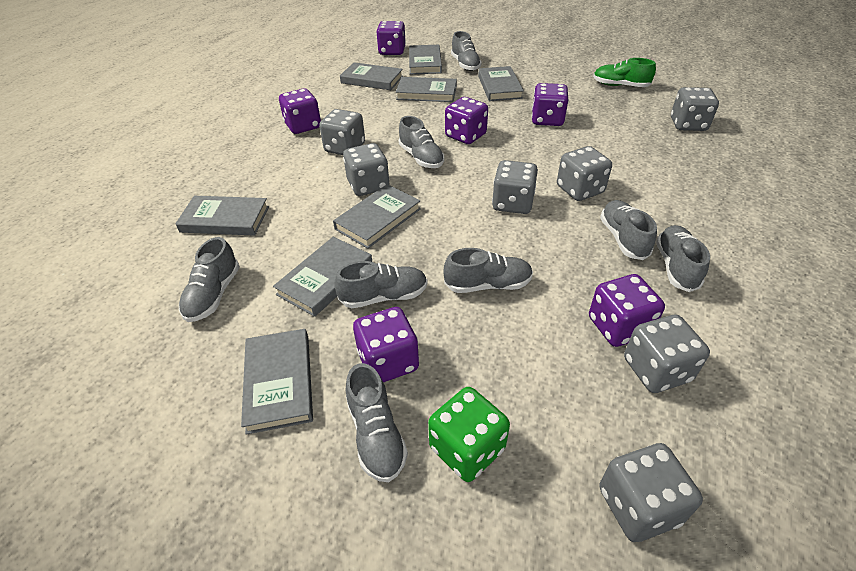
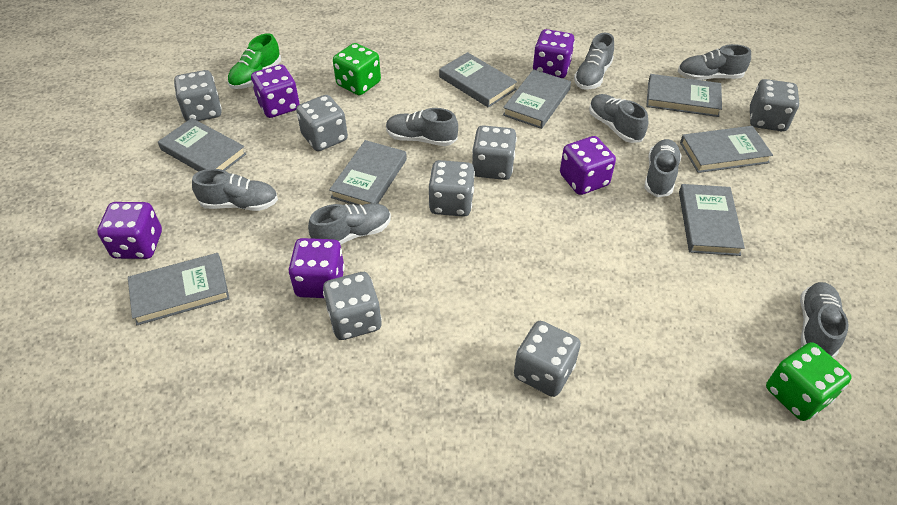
green dice: 1 -> 2
purple dice: 6 -> 5

